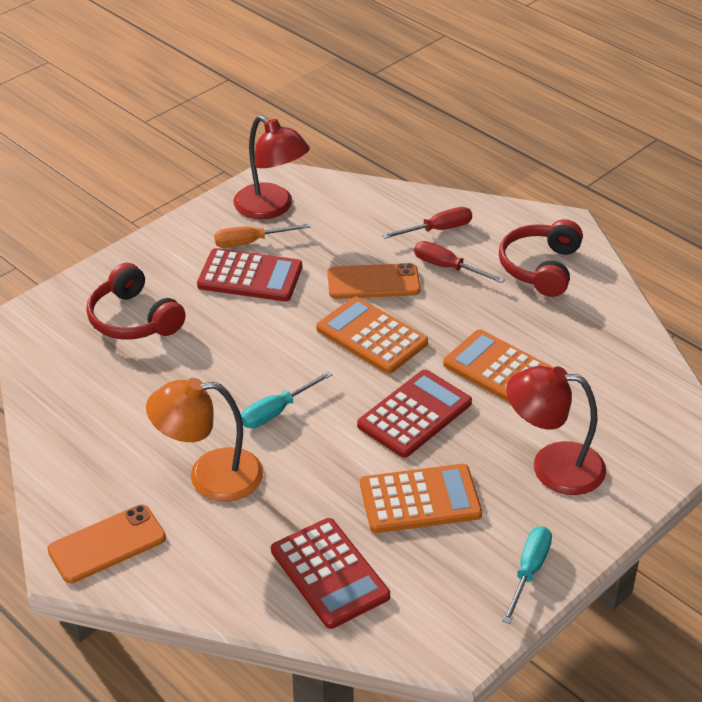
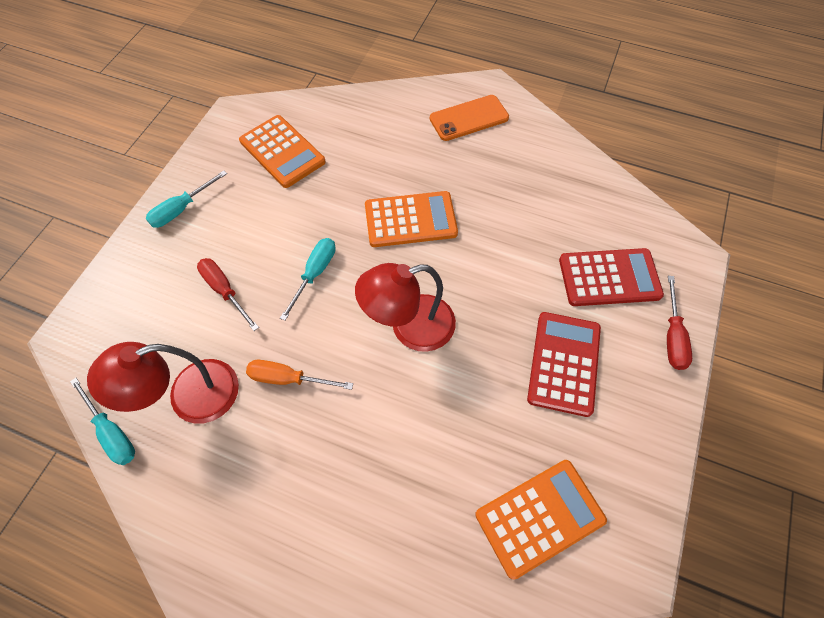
orange lamp: 1 -> 0
orange phone: 2 -> 1
red calculator: 3 -> 2
red headphones: 2 -> 0
turquoise screwdriver: 2 -> 3

